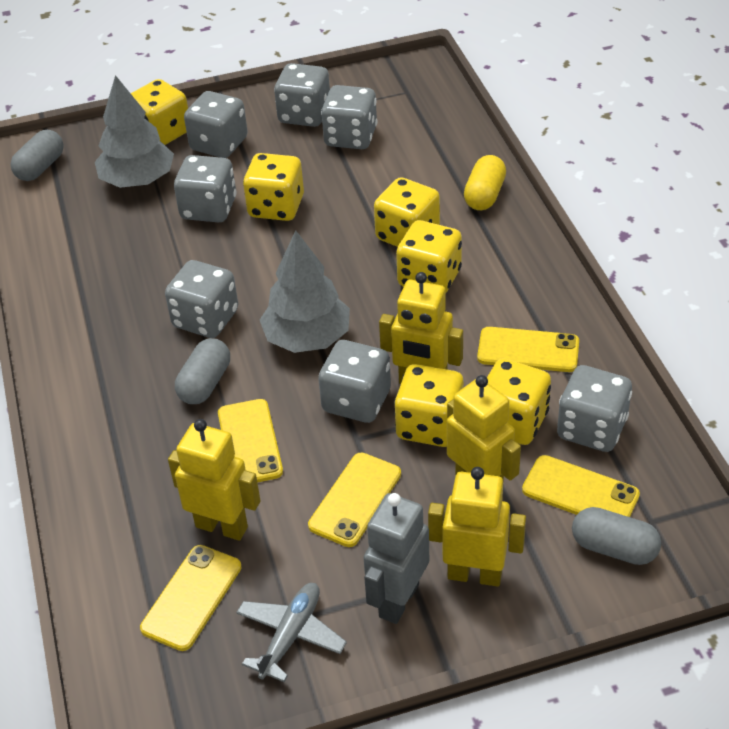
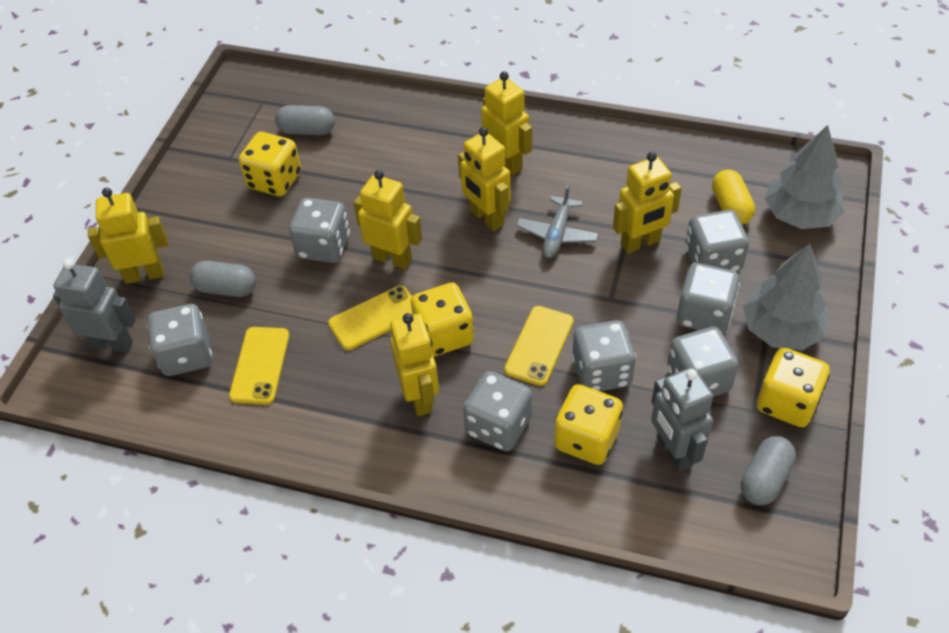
grey robot: 1 -> 2
yellow dice: 6 -> 4
yellow phone: 5 -> 3
yellow robot: 4 -> 6

